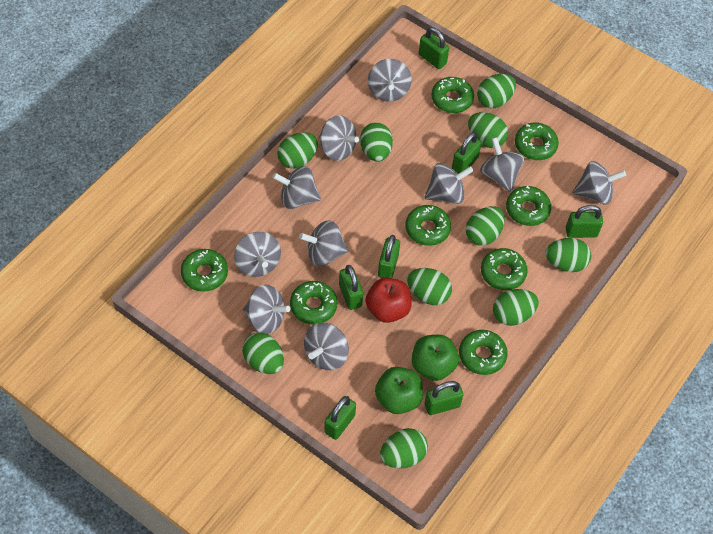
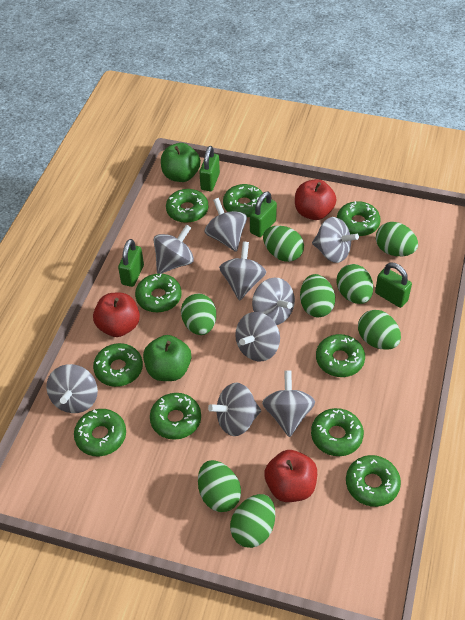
green donut: 8 -> 10
green egg: 10 -> 8
green padlock: 7 -> 4
grey spinning top: 10 -> 9
red apple: 1 -> 3

